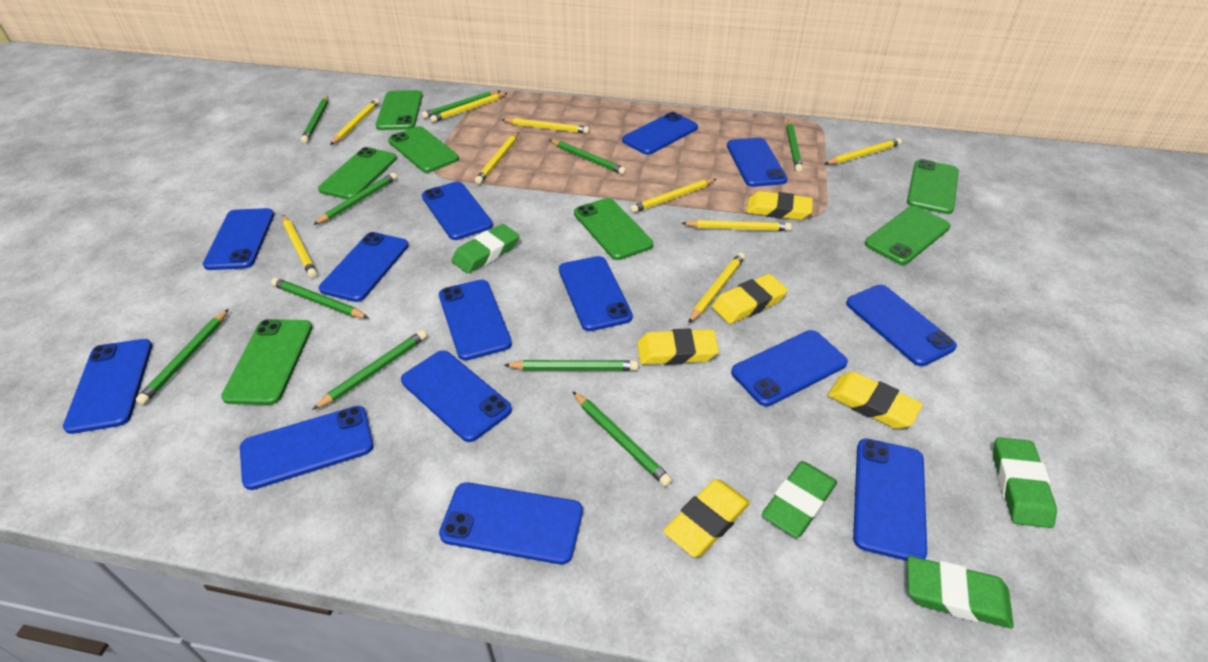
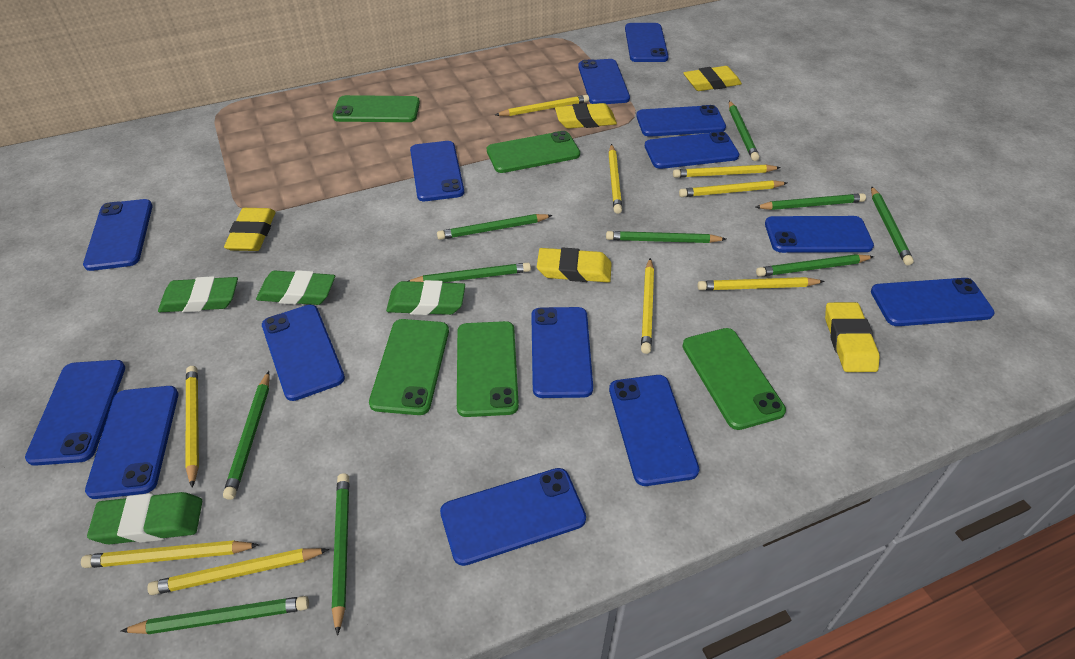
green phone: 7 -> 5

